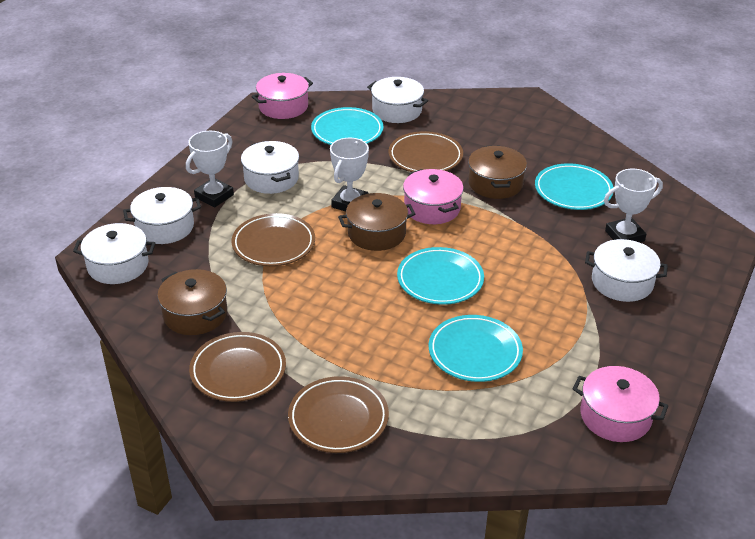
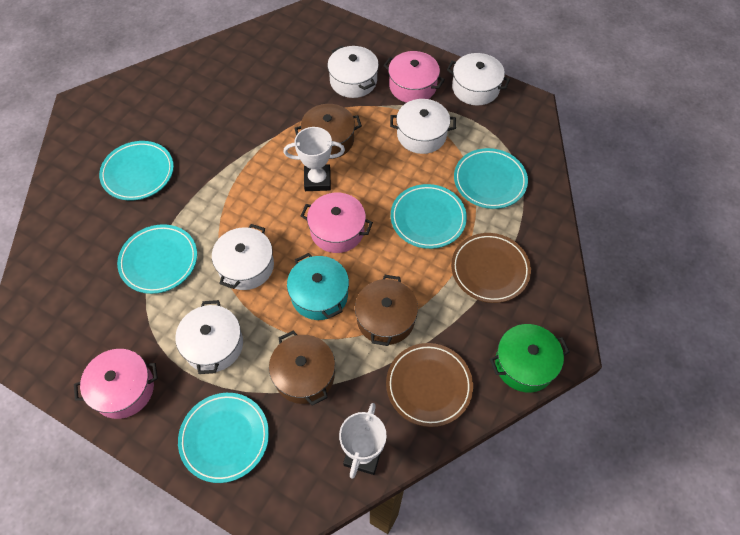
brown plate: 4 -> 2
green pot: 0 -> 1
turquoise plate: 4 -> 5
turquoise pot: 0 -> 1
white trophy: 3 -> 2

